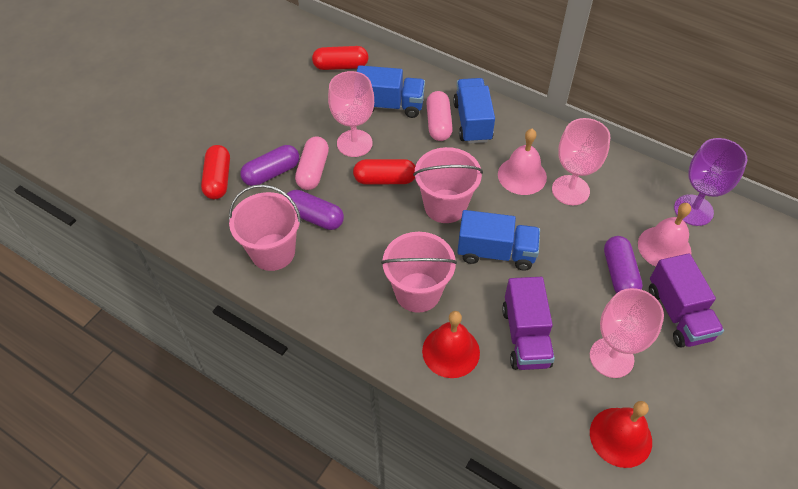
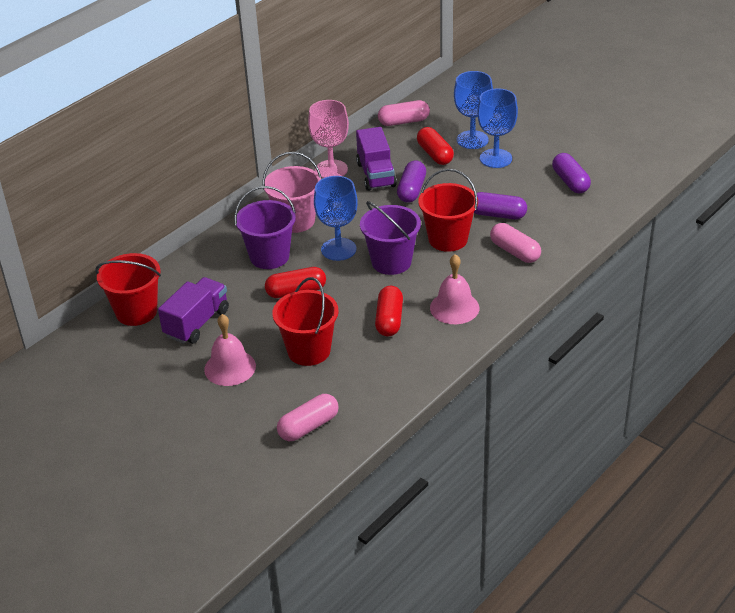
blue goblet: 0 -> 3
blue truck: 3 -> 0
pink bucket: 3 -> 1
pink capsule: 2 -> 3
pink goblet: 3 -> 1
purple bucket: 0 -> 2
purple goblet: 1 -> 0
red bell: 2 -> 0
red bucket: 0 -> 3

